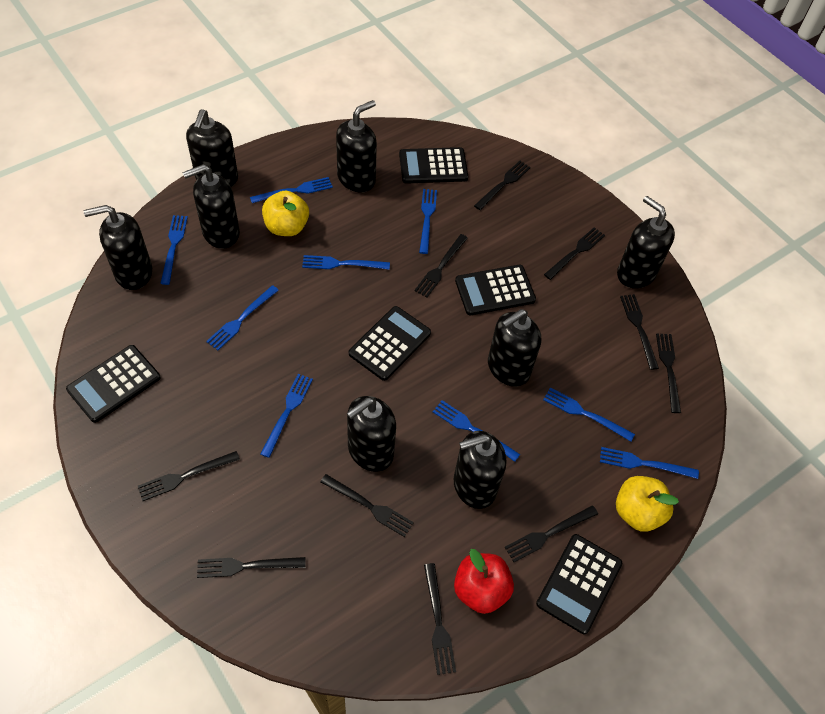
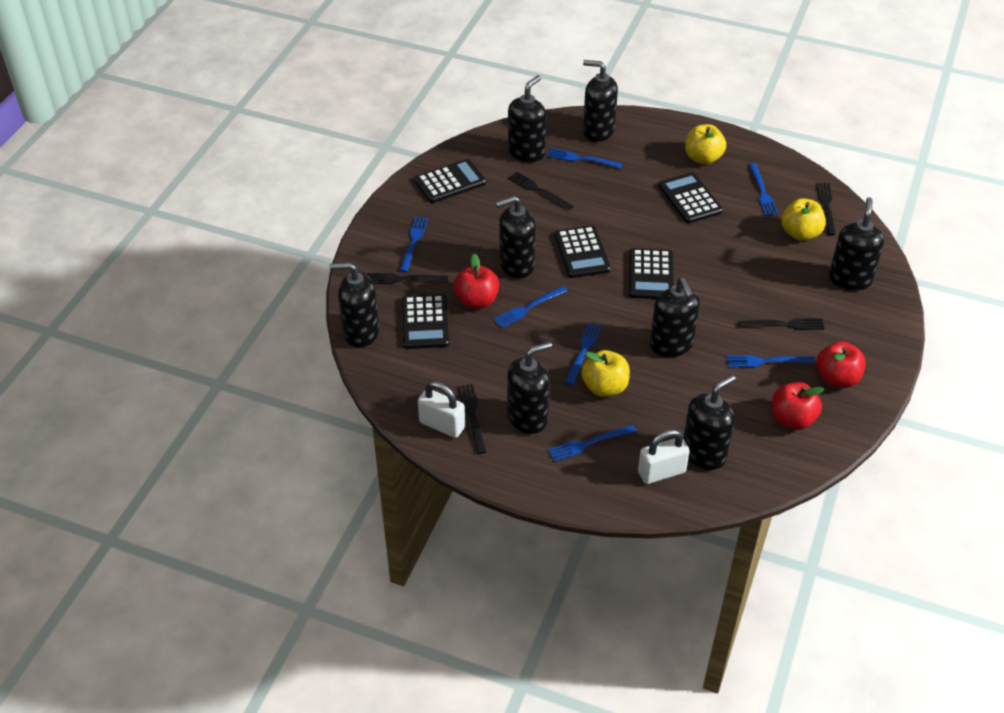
black fork: 10 -> 5
blue fork: 9 -> 7
red apple: 1 -> 3
white padlock: 0 -> 2
yellow apple: 2 -> 3

